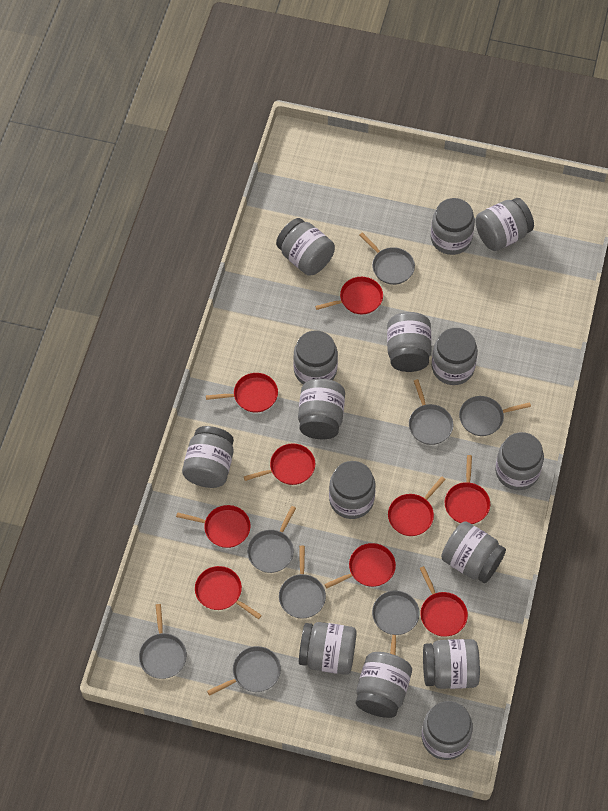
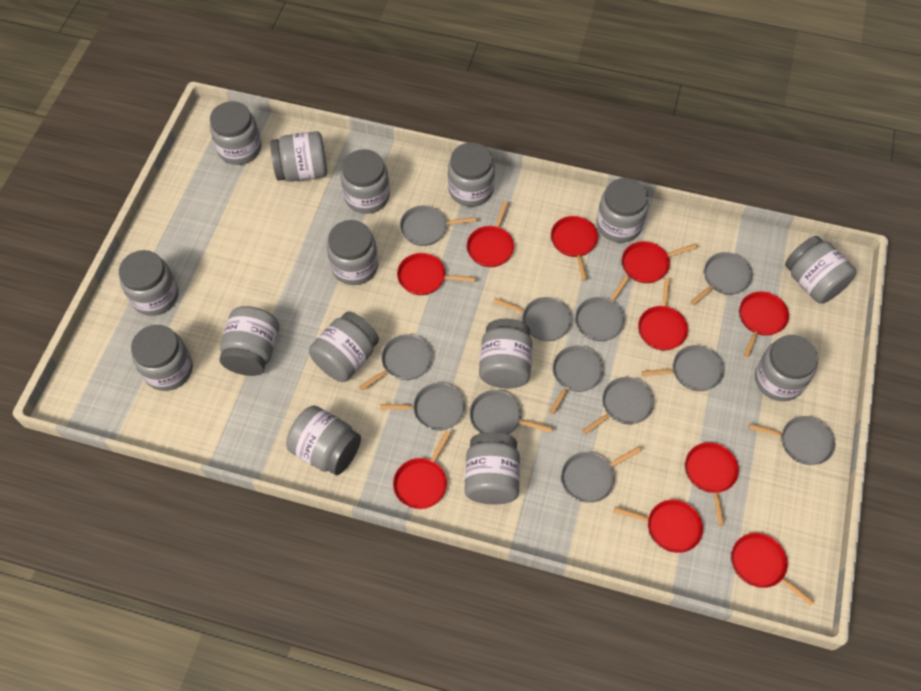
grey pan: 8 -> 12
red pan: 9 -> 10

